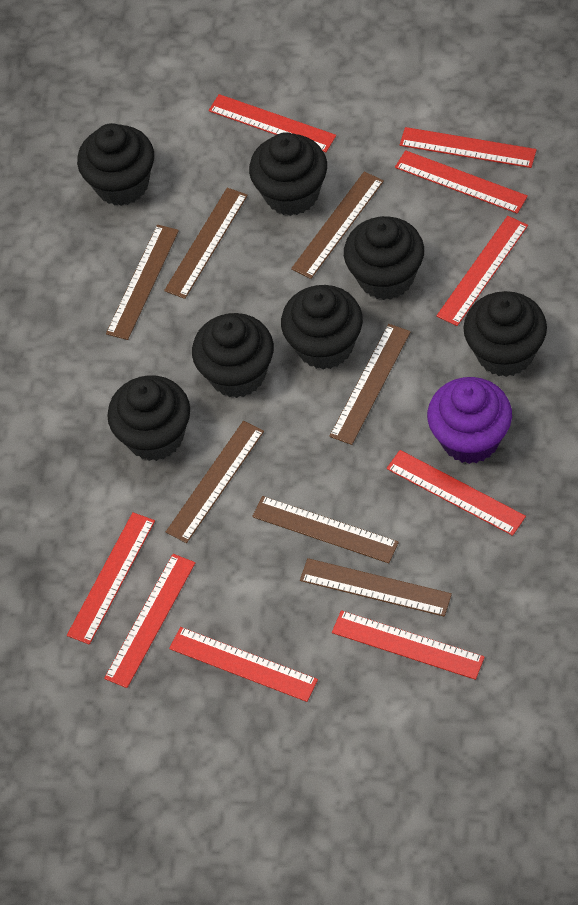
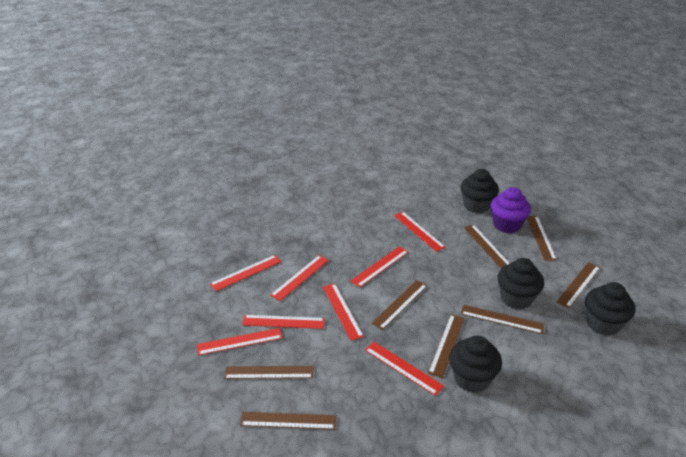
black cupcake: 7 -> 4
brown ruler: 7 -> 8
red ruler: 9 -> 8

